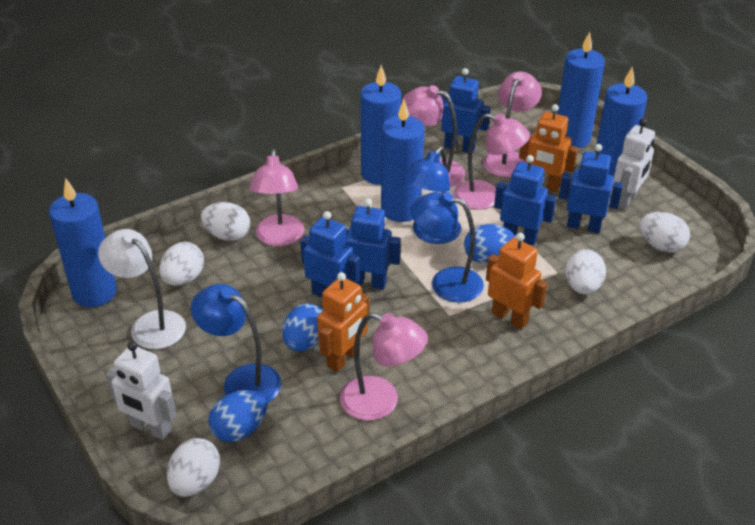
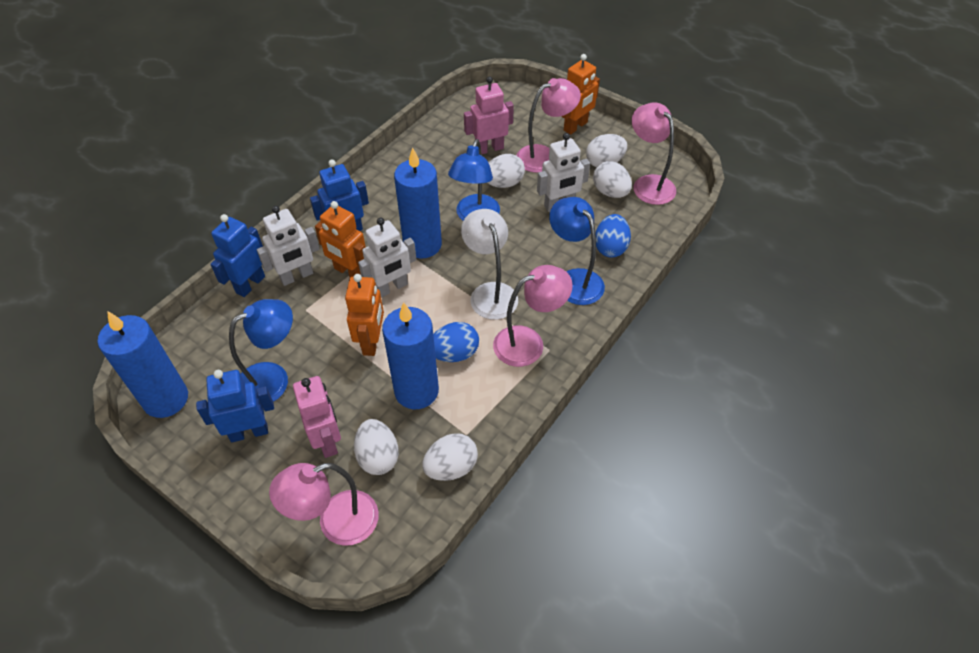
blue candle: 5 -> 3
blue egg: 3 -> 2
blue robot: 5 -> 3
pink lamp: 5 -> 4
pink robot: 0 -> 2
white robot: 2 -> 3

